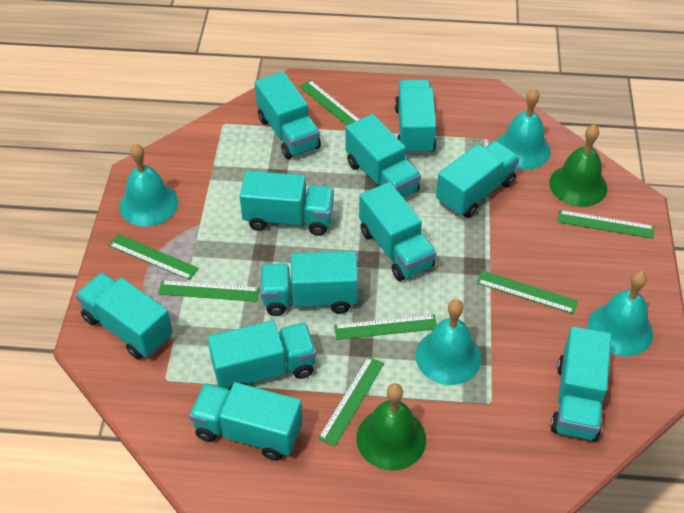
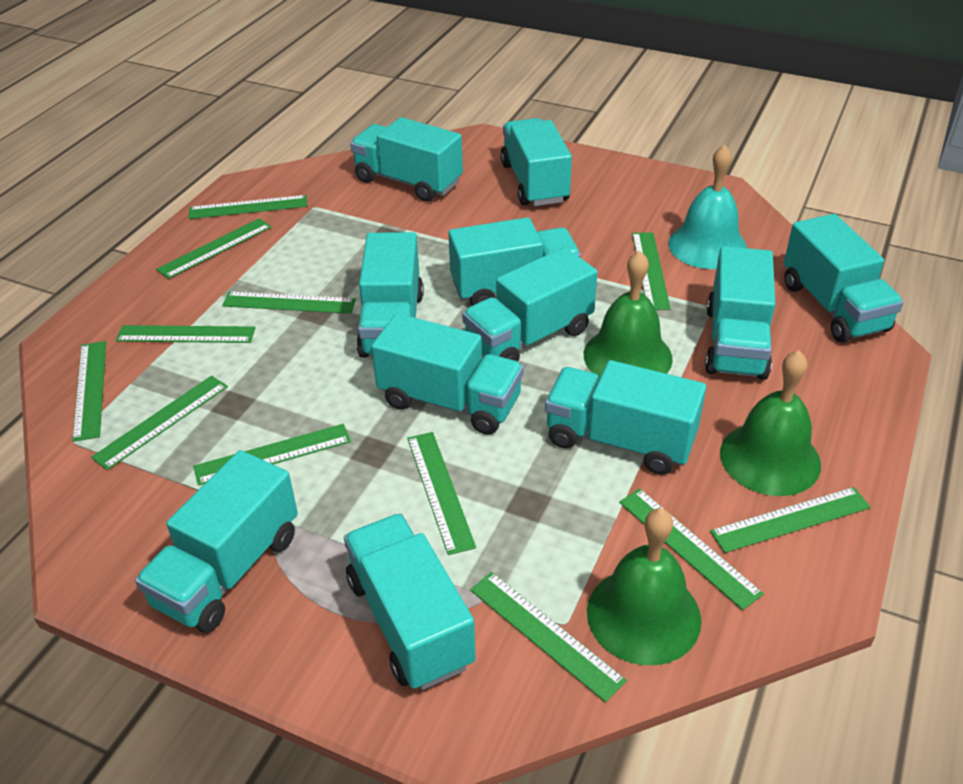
green bell: 2 -> 3
green ruler: 7 -> 12
turquoise bell: 4 -> 1

